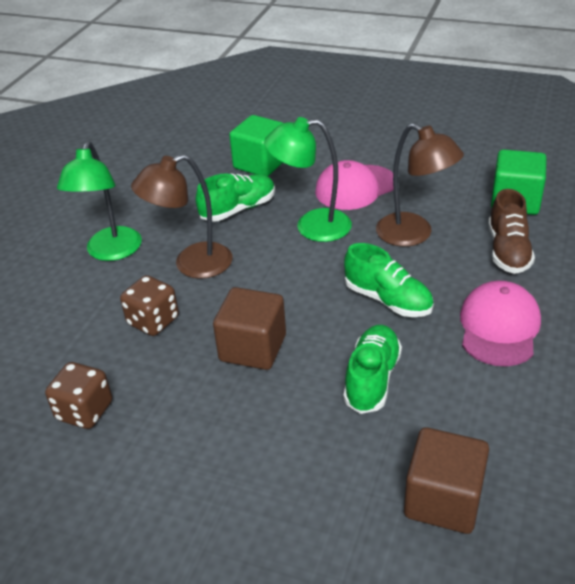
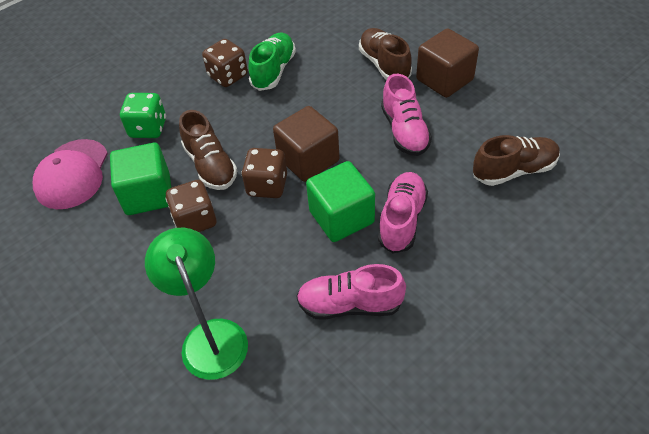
brown dice: 2 -> 3
brown lamp: 2 -> 0
brown shoe: 1 -> 3
green dice: 0 -> 1
green lamp: 2 -> 1
green shoe: 3 -> 1
pink cap: 2 -> 1
pink shoe: 0 -> 3

